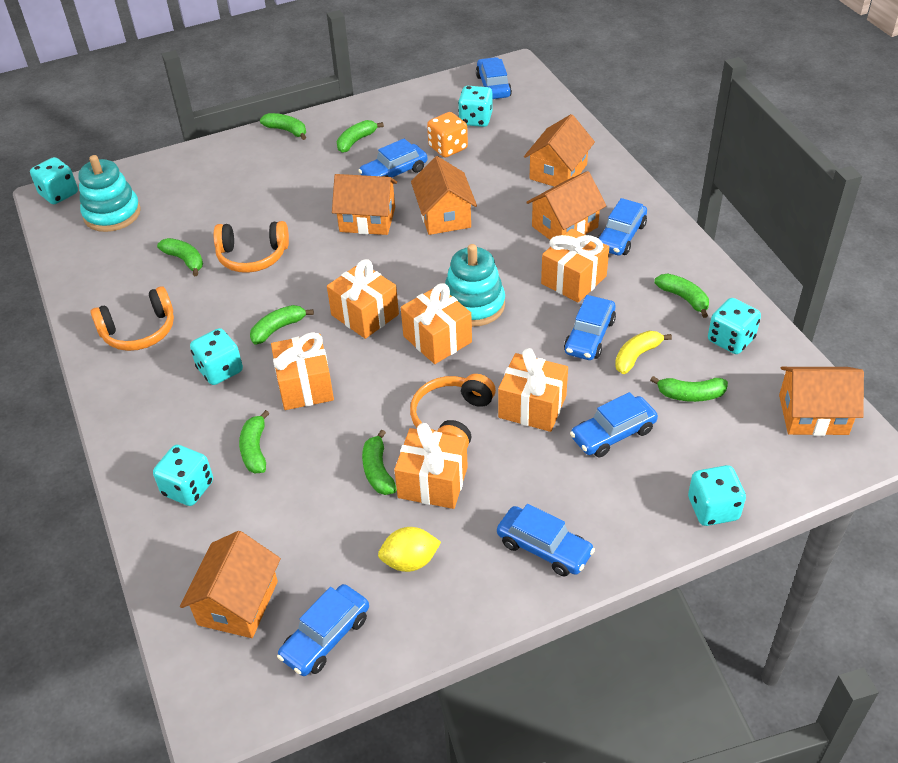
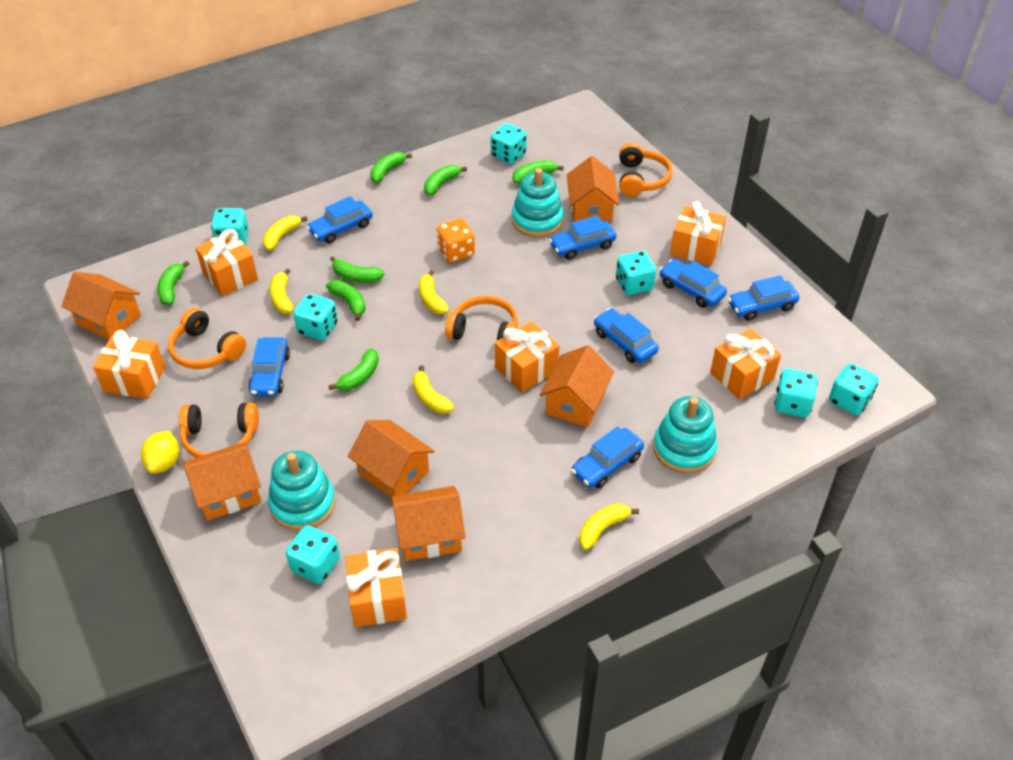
green banana: 8 -> 7
orange headphones: 3 -> 4
turquoise dice: 6 -> 7
turquoise stacking toy: 2 -> 3
yellow banana: 1 -> 5

